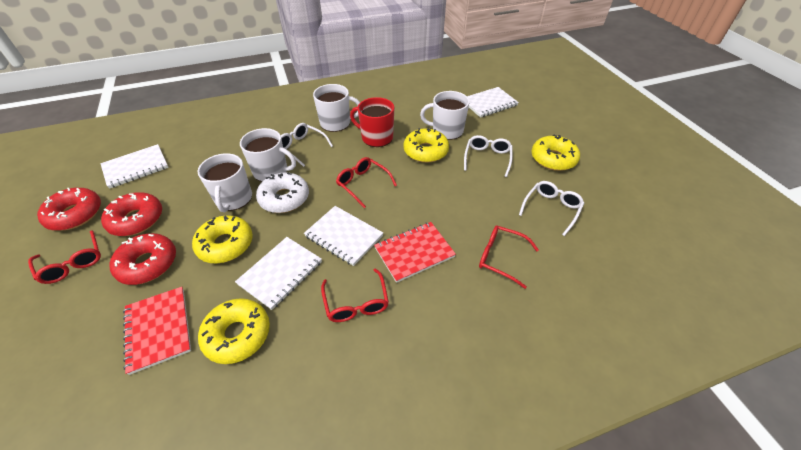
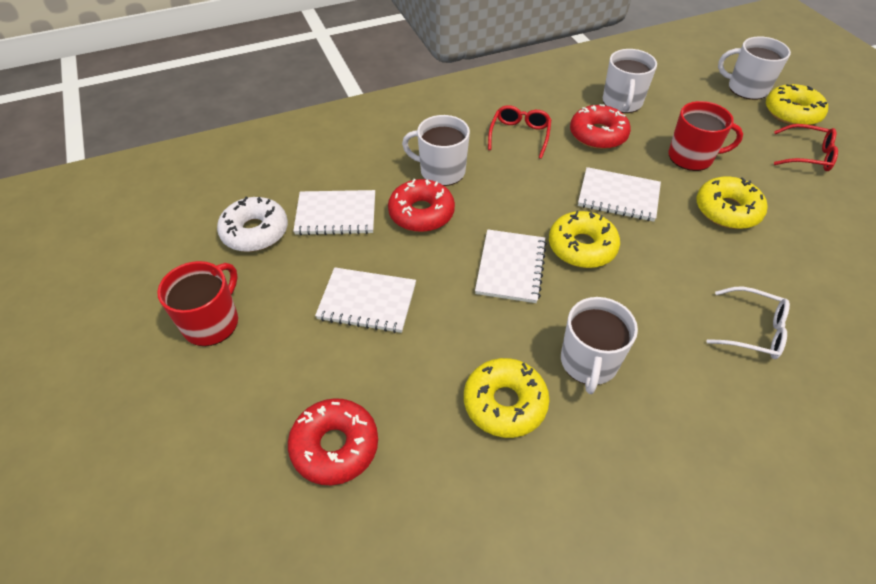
red glasses: 4 -> 2
red mug: 1 -> 2
red notebook: 2 -> 0
white glasses: 3 -> 1

